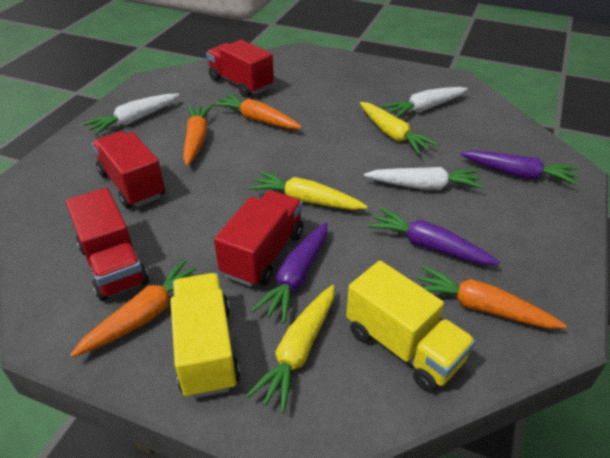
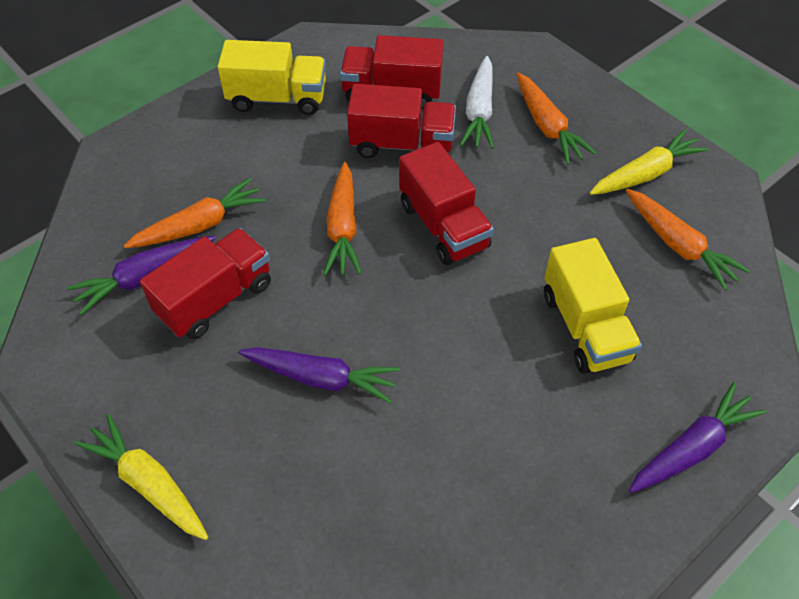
white carrot: 3 -> 1
yellow carrot: 3 -> 2

